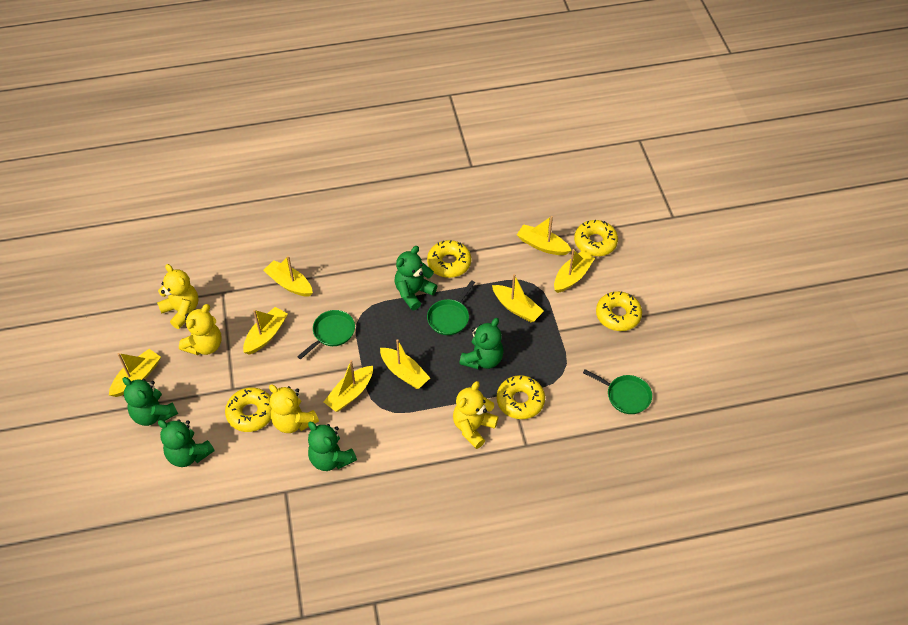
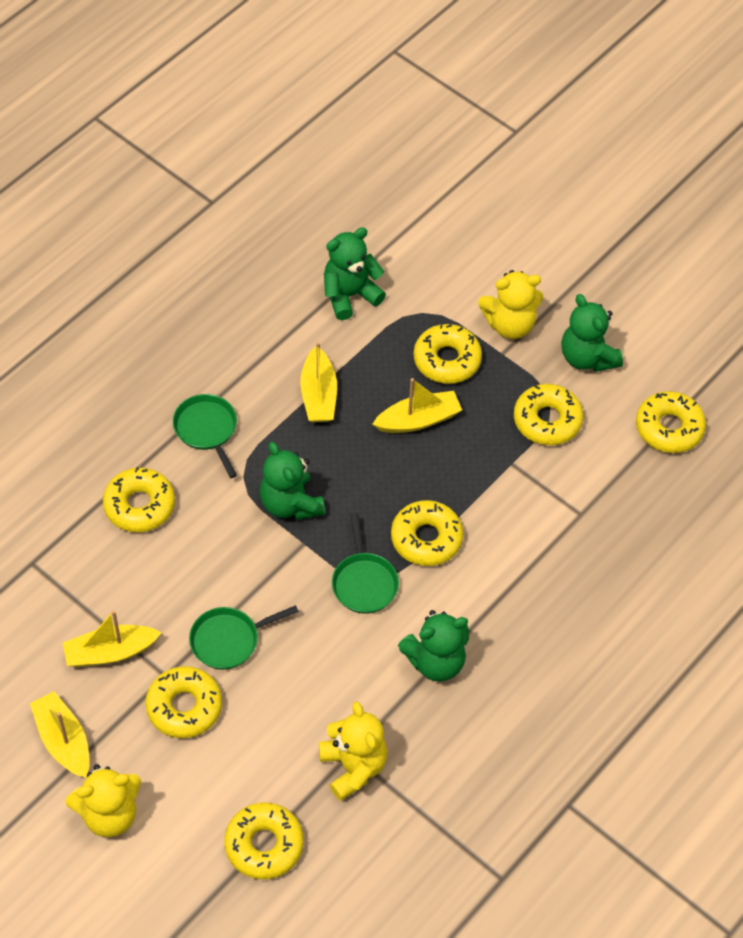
green teddy bear: 5 -> 4
yellow boat: 8 -> 4
yellow donut: 5 -> 7
yellow teddy bear: 4 -> 3

